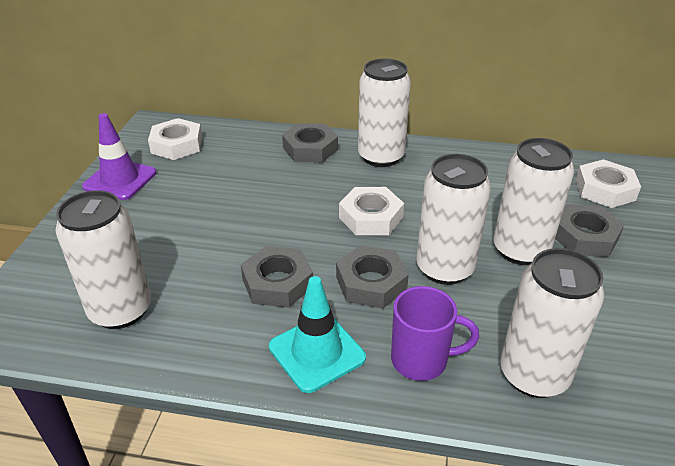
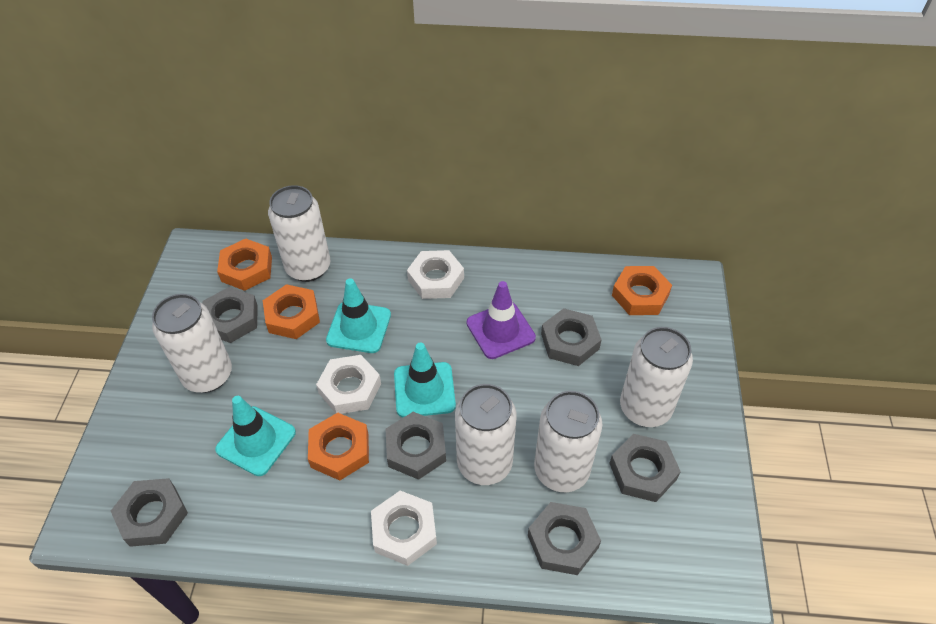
grey nut: 4 -> 6
orange nut: 0 -> 4
purple mug: 1 -> 0
turquoise traffic cone: 1 -> 3

